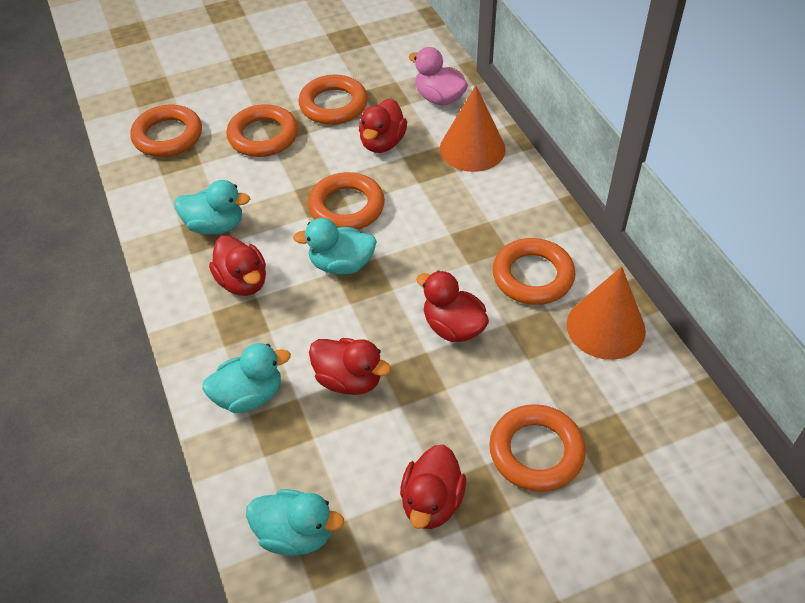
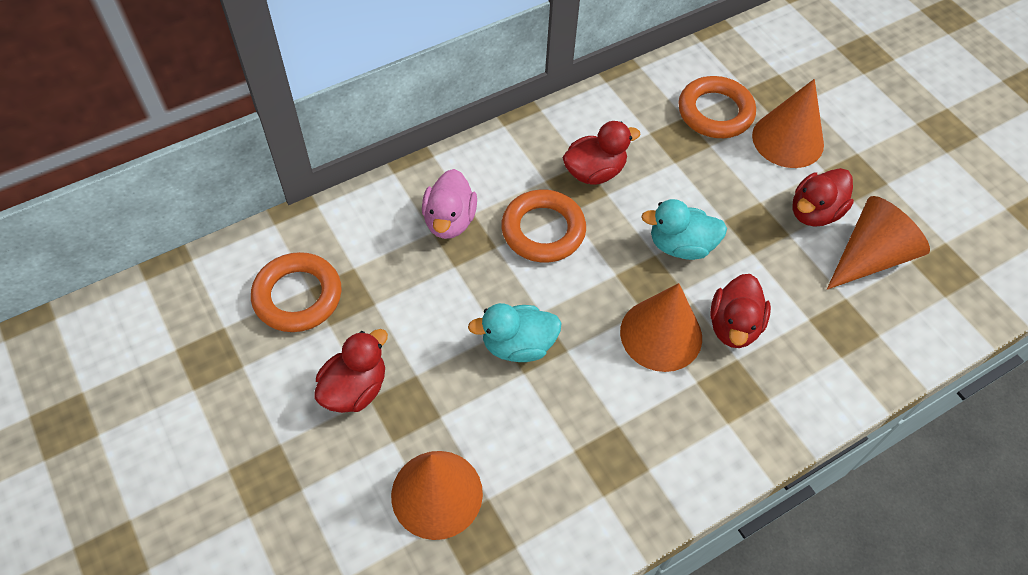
orange cone: 2 -> 4
orange ring: 6 -> 3
red duck: 5 -> 4
turquoise duck: 4 -> 2

